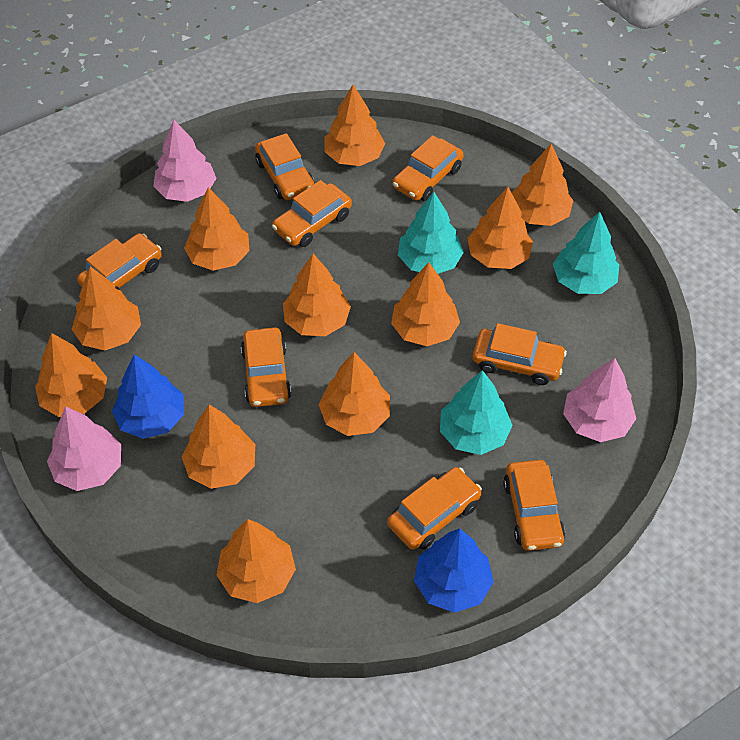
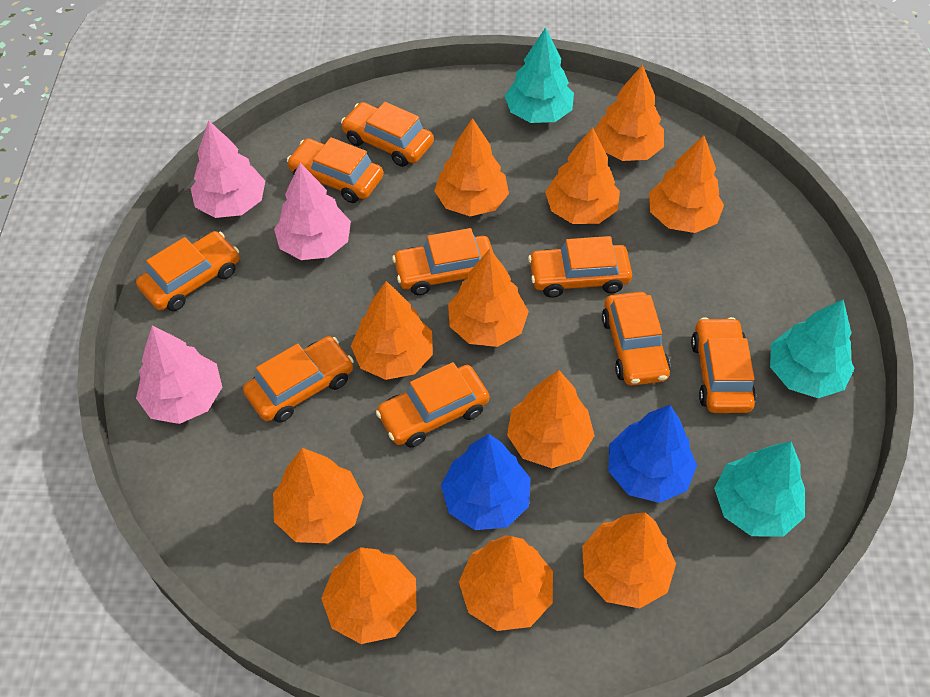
orange car: 8 -> 9

